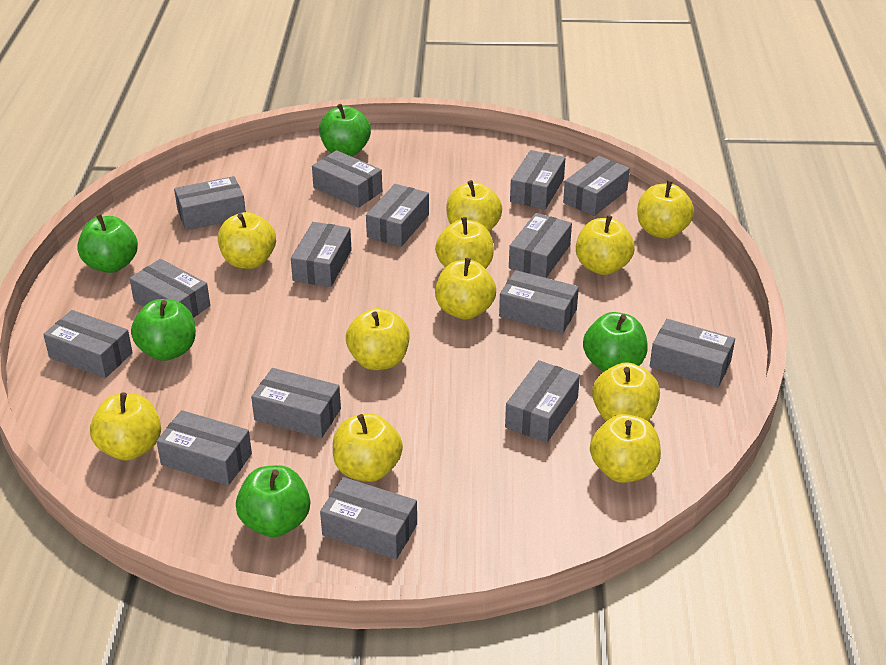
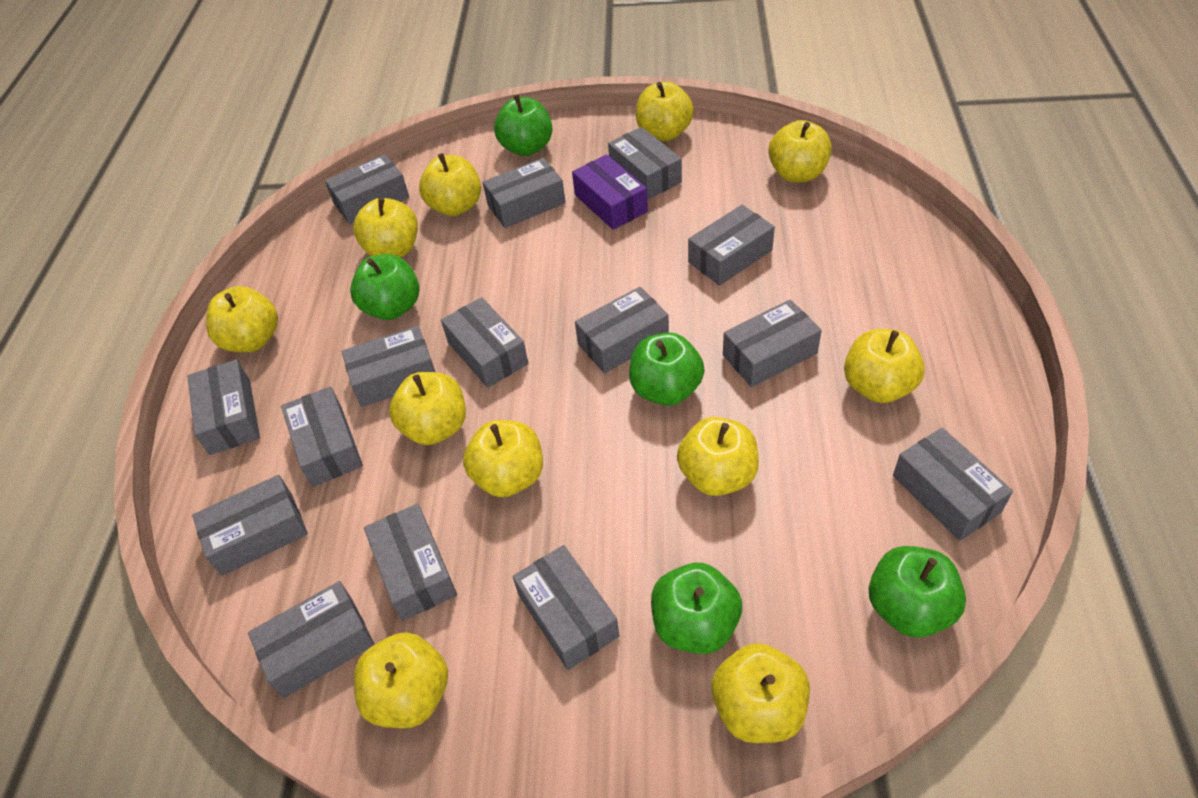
purple box: 0 -> 1

